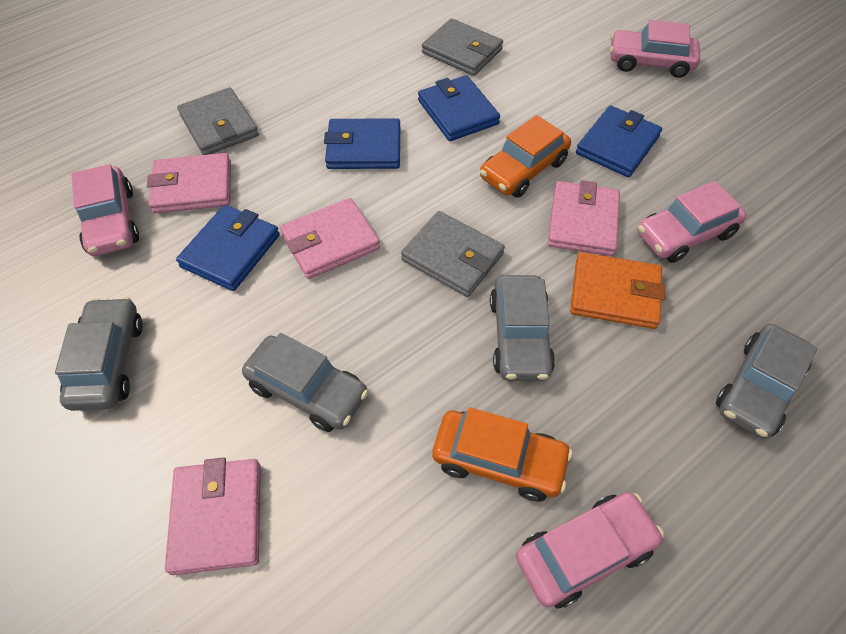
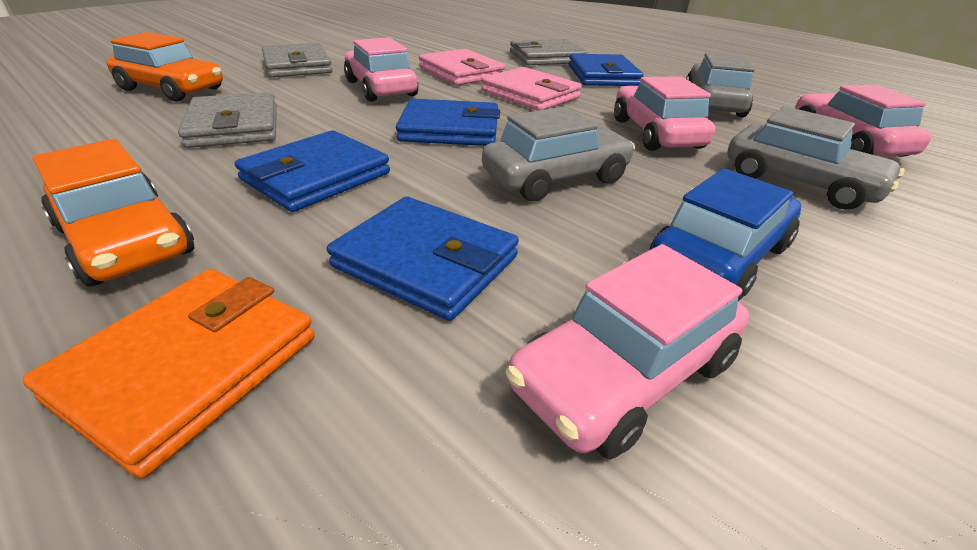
blue car: 0 -> 1
grey car: 4 -> 3
pink wallet: 4 -> 2

